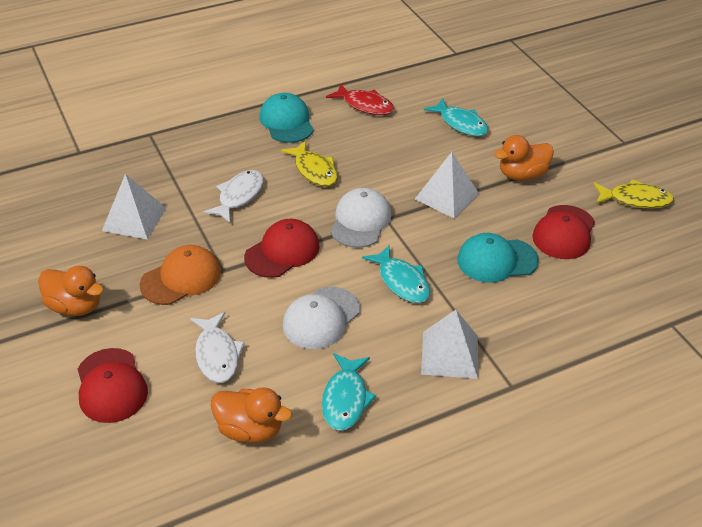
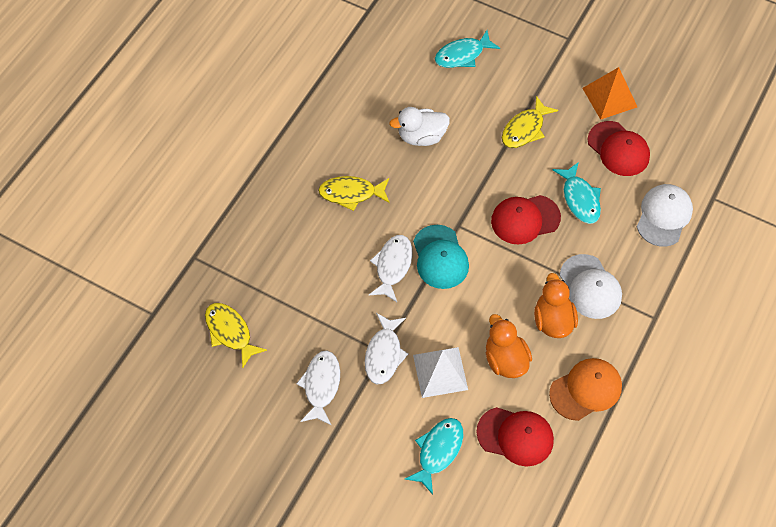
orange duck: 3 -> 2
orange pyramid: 0 -> 1
red fish: 1 -> 0
turquoise cap: 2 -> 1
white duck: 0 -> 1
white fish: 2 -> 3
white pyramid: 3 -> 1
yellow fish: 2 -> 3

